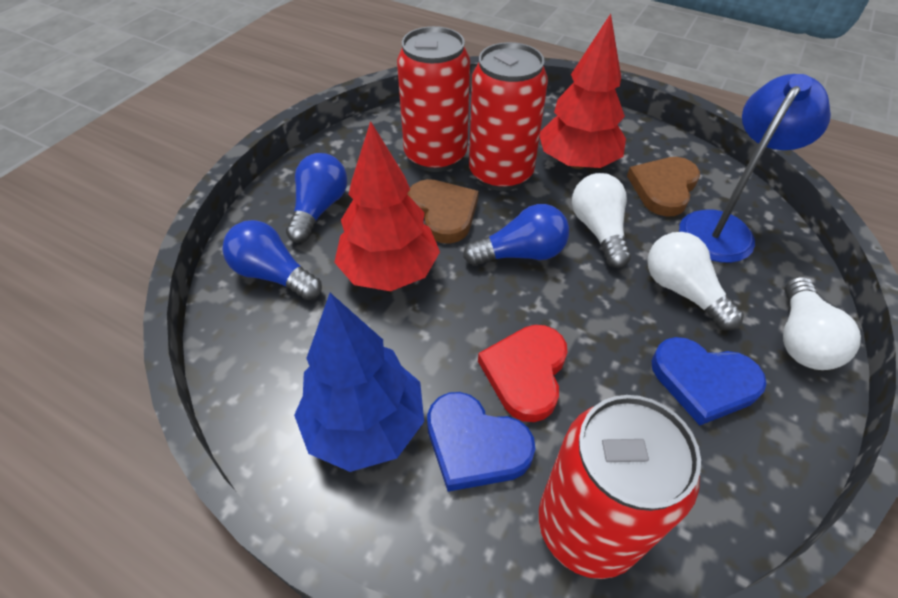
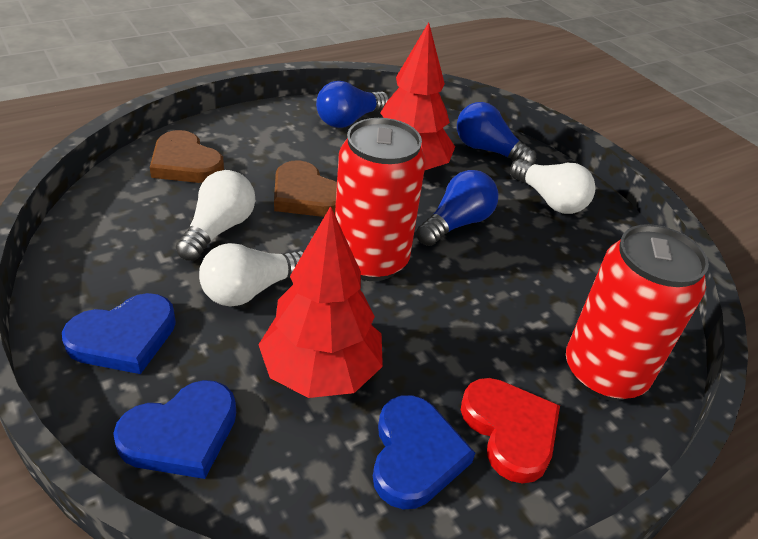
blue heart: 2 -> 3
blue lamp: 1 -> 0
blue tree: 1 -> 0
red can: 3 -> 2

